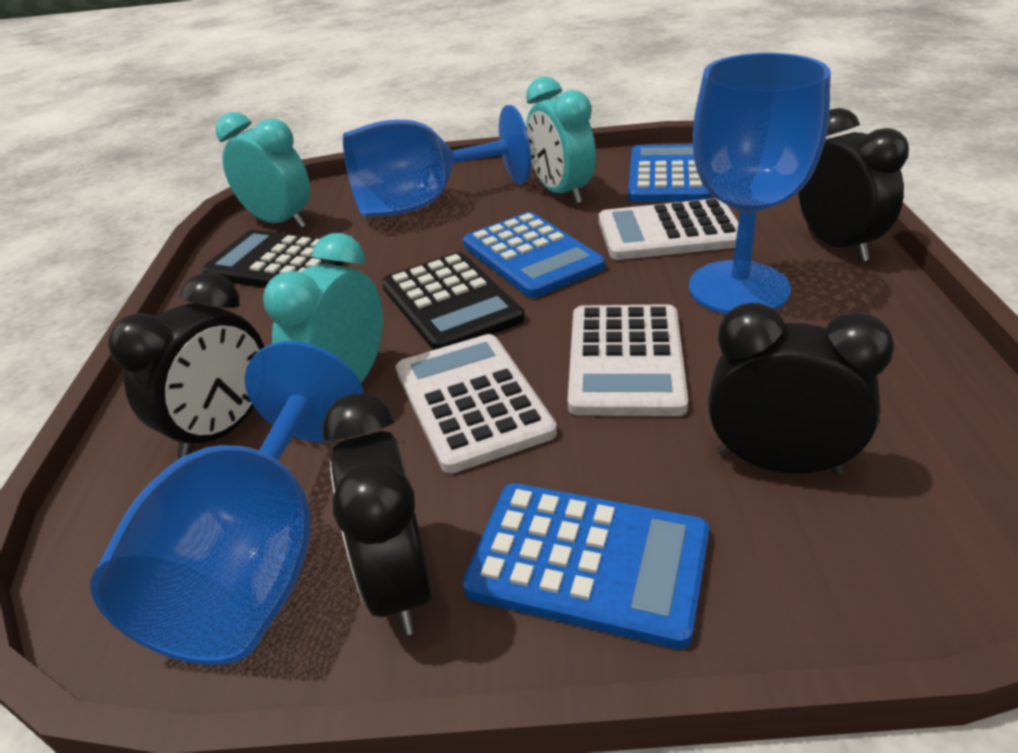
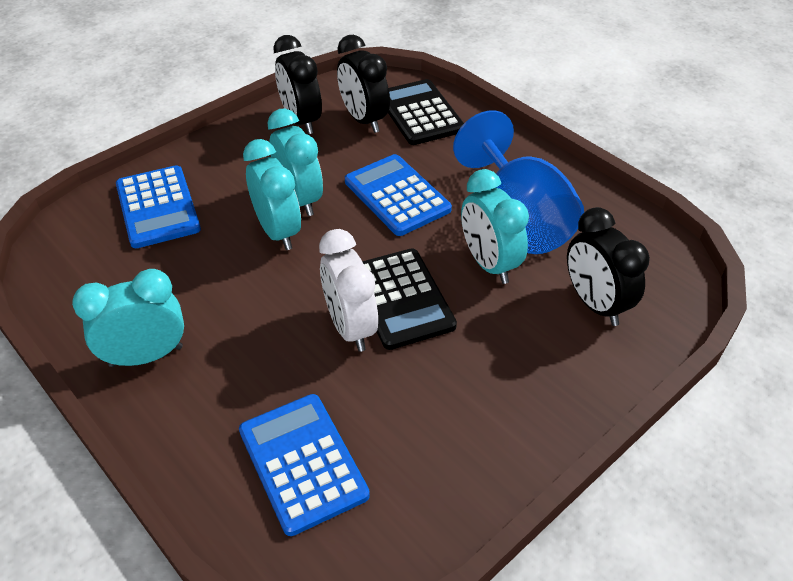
black clock: 4 -> 3
blue goblet: 3 -> 1
turquoise clock: 3 -> 4
white calculator: 3 -> 0
white clock: 0 -> 1

